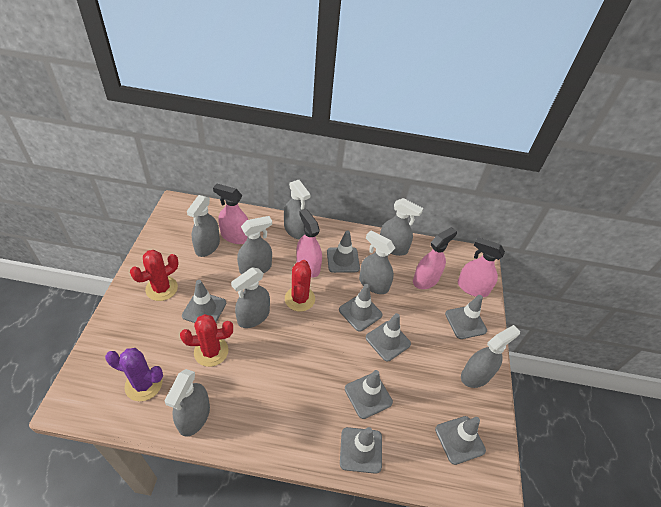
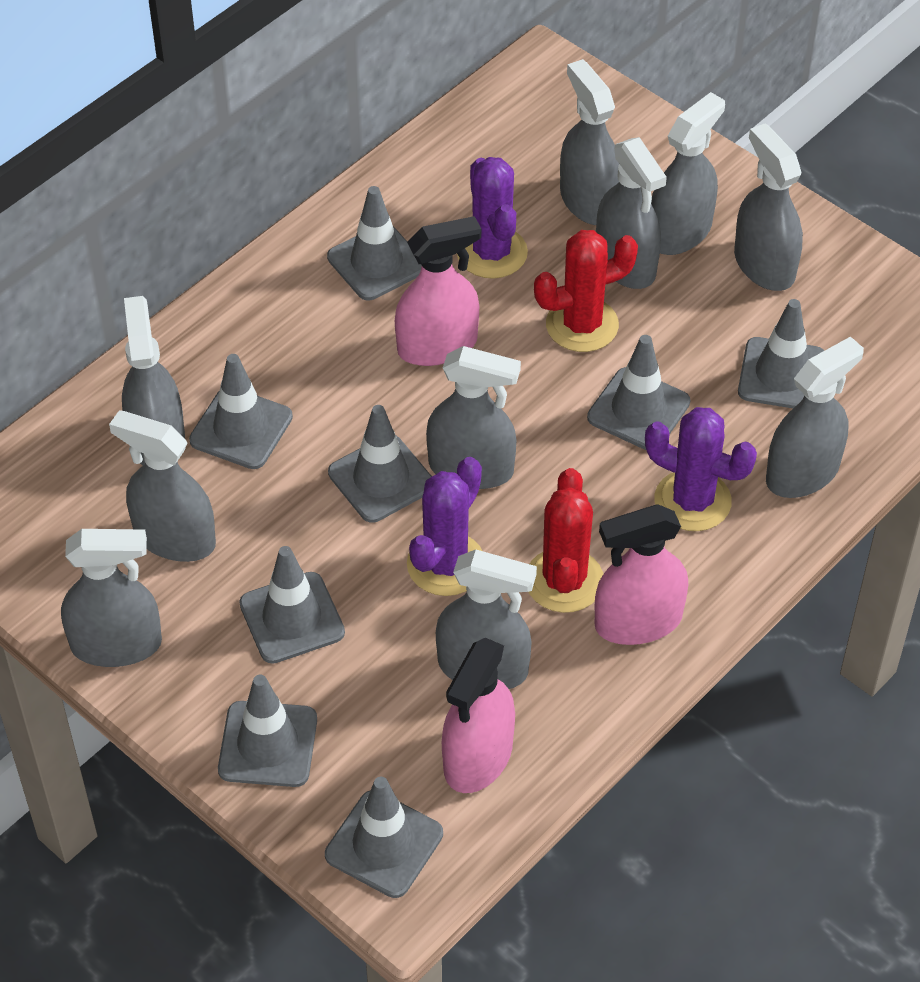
grey spray bottle: 8 -> 10
pink spray bottle: 4 -> 3
purple cactus: 1 -> 3
red cactus: 3 -> 2

